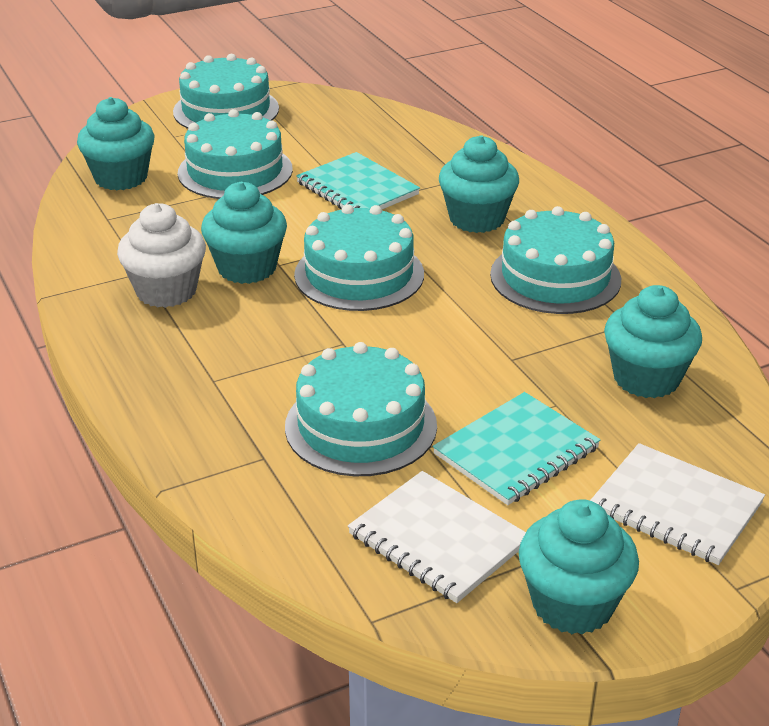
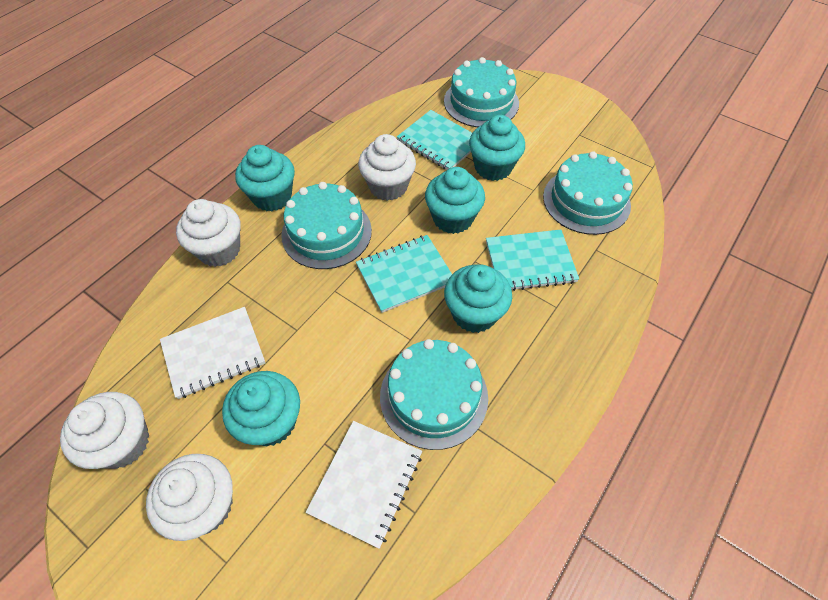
turquoise cake: 5 -> 4
turquoise notebook: 2 -> 3
white cupcake: 1 -> 4

